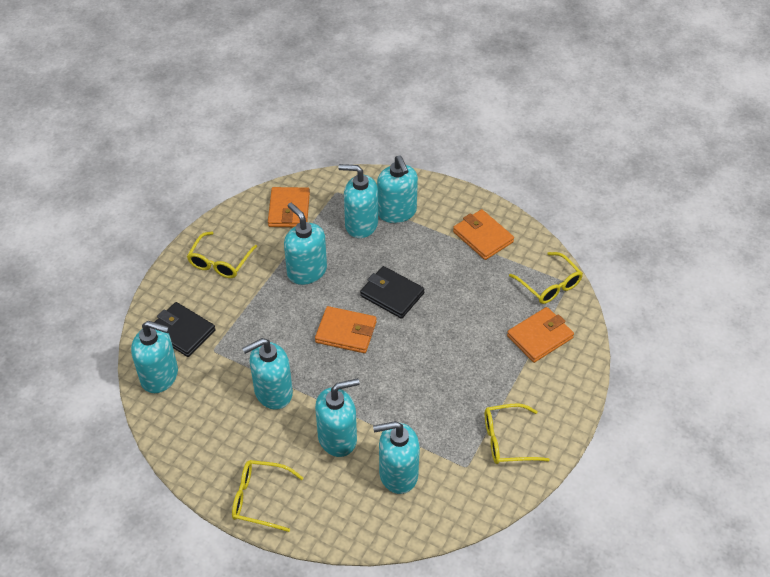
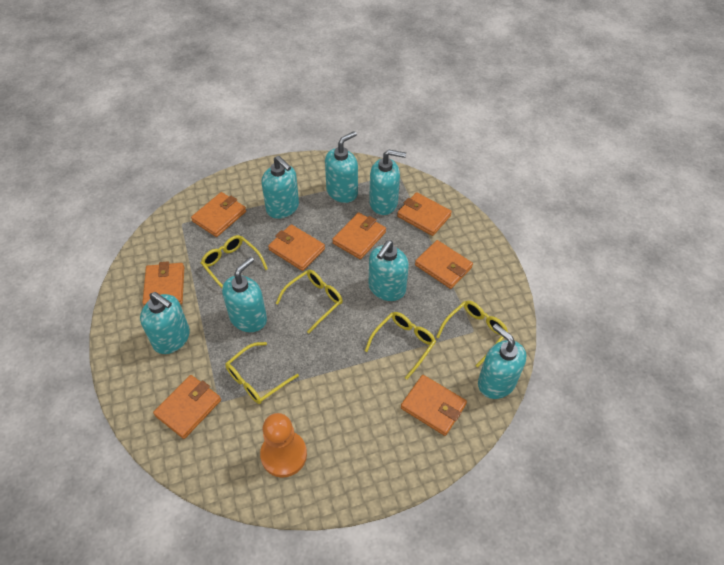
black wallet: 2 -> 0
orange pawn: 0 -> 1
orange wallet: 4 -> 8
yellow glasses: 4 -> 5

